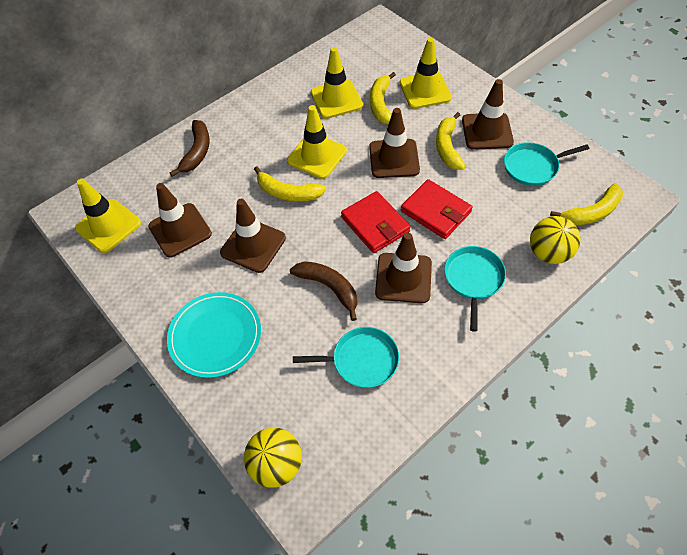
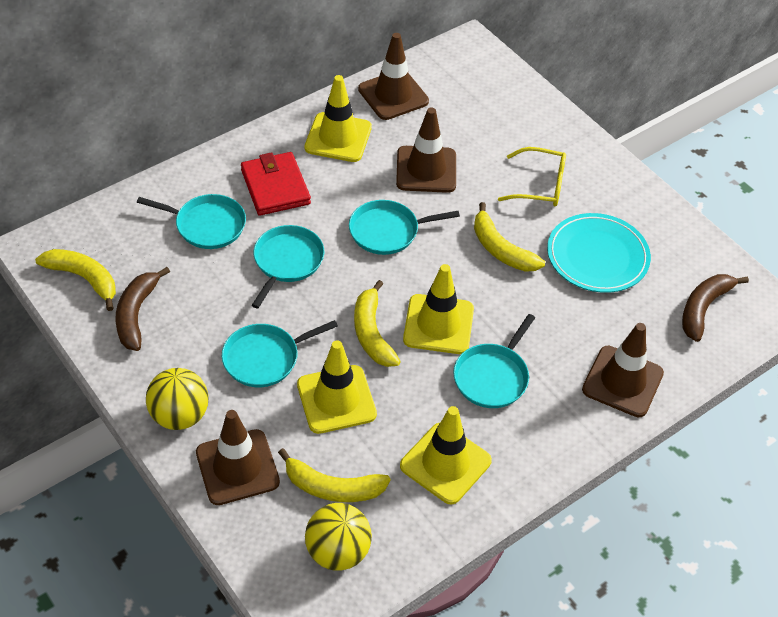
brown traffic cone: 5 -> 4
red wallet: 2 -> 1
turquoise pan: 3 -> 5
yellow glasses: 0 -> 1

